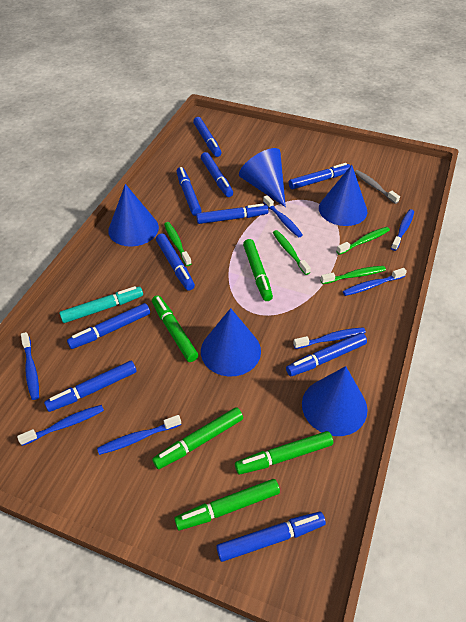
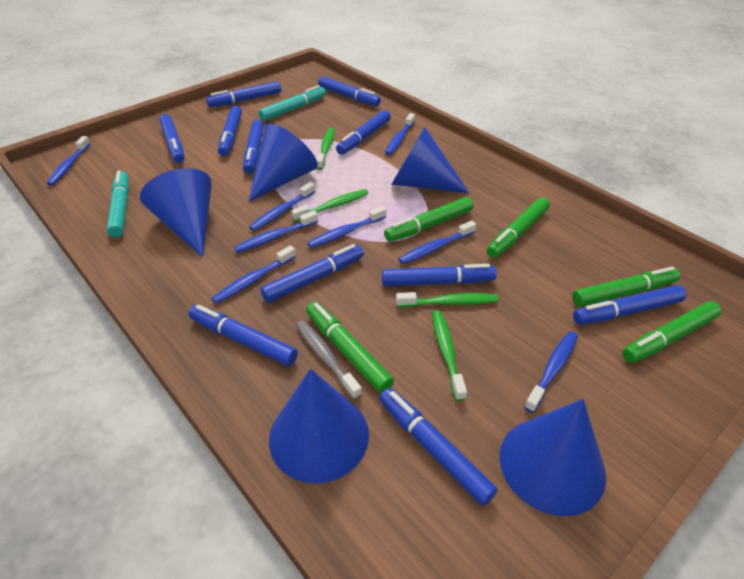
blue marker: 10 -> 11
blue toothbrush: 7 -> 8
turquoise marker: 1 -> 2

